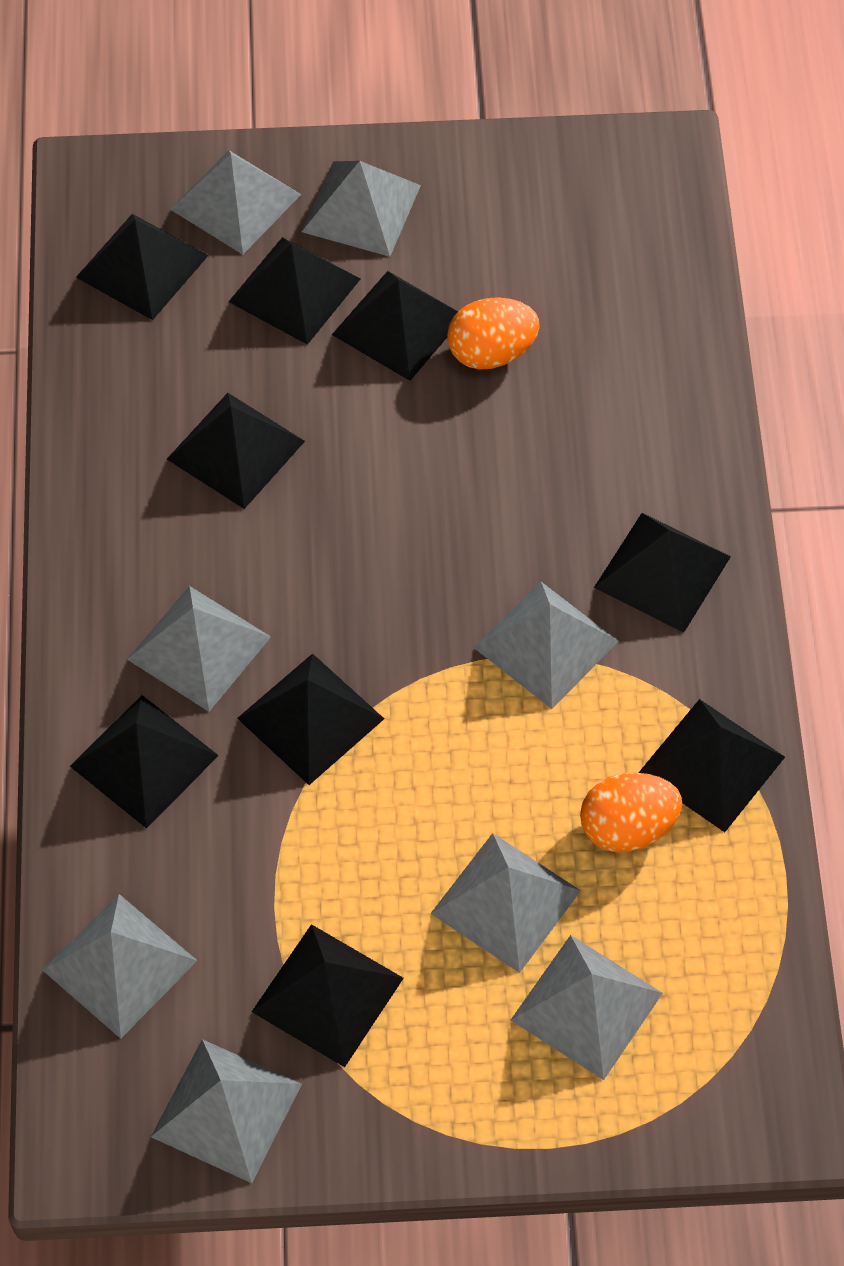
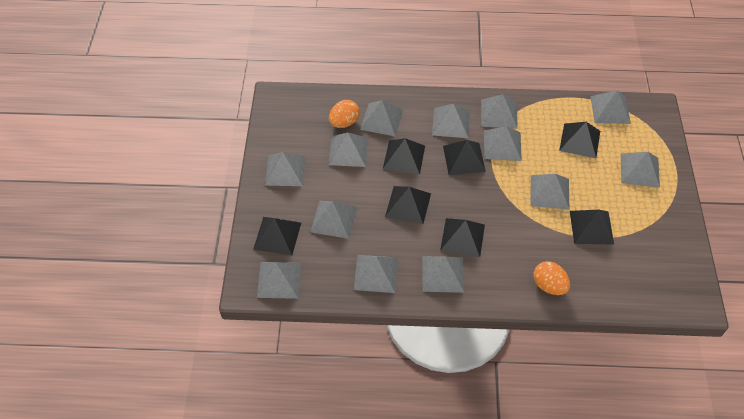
black pyramid: 9 -> 7
grey pyramid: 8 -> 13

